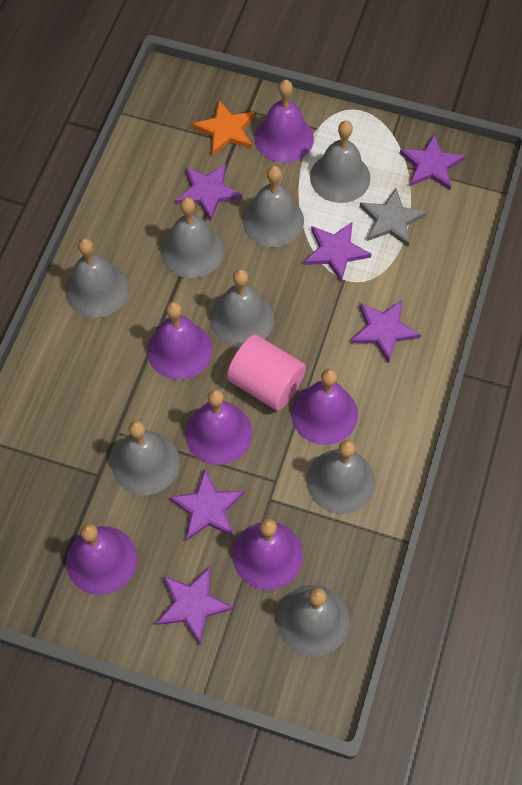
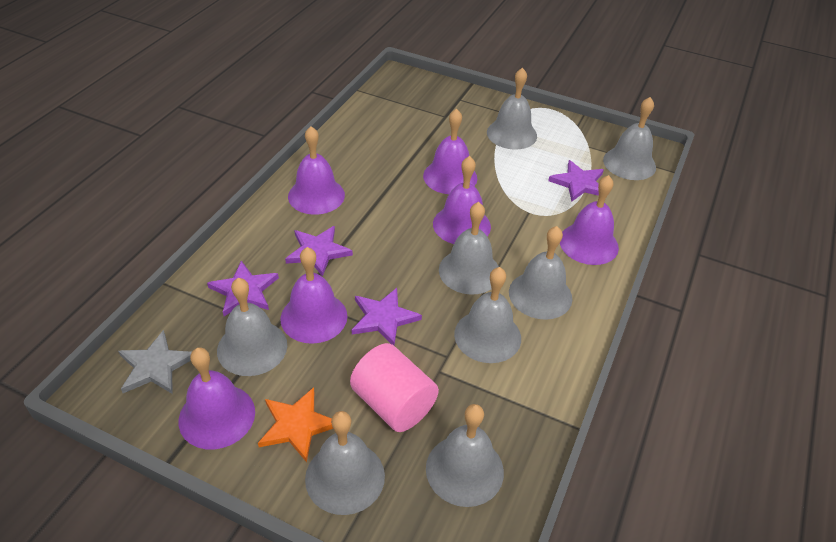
purple star: 6 -> 4

